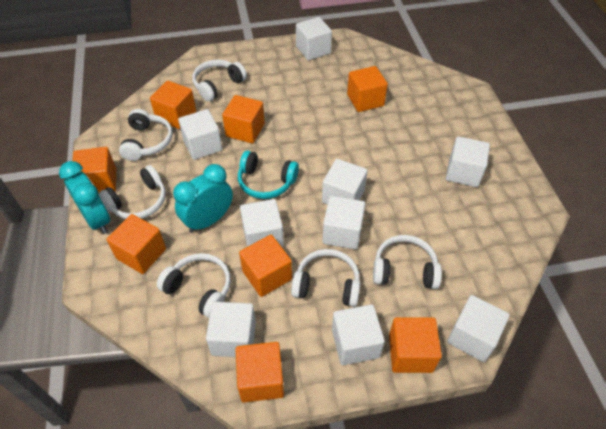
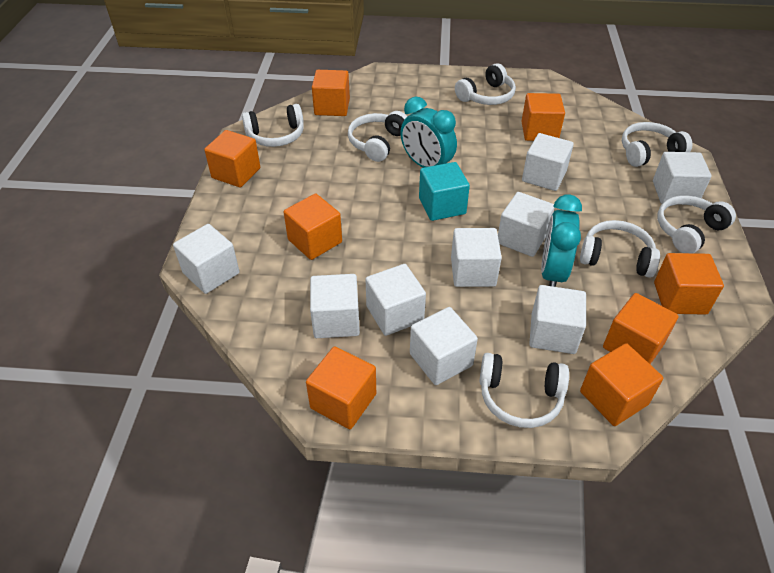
turquoise cube: 0 -> 1
turquoise headphones: 1 -> 0
white headphones: 6 -> 7

